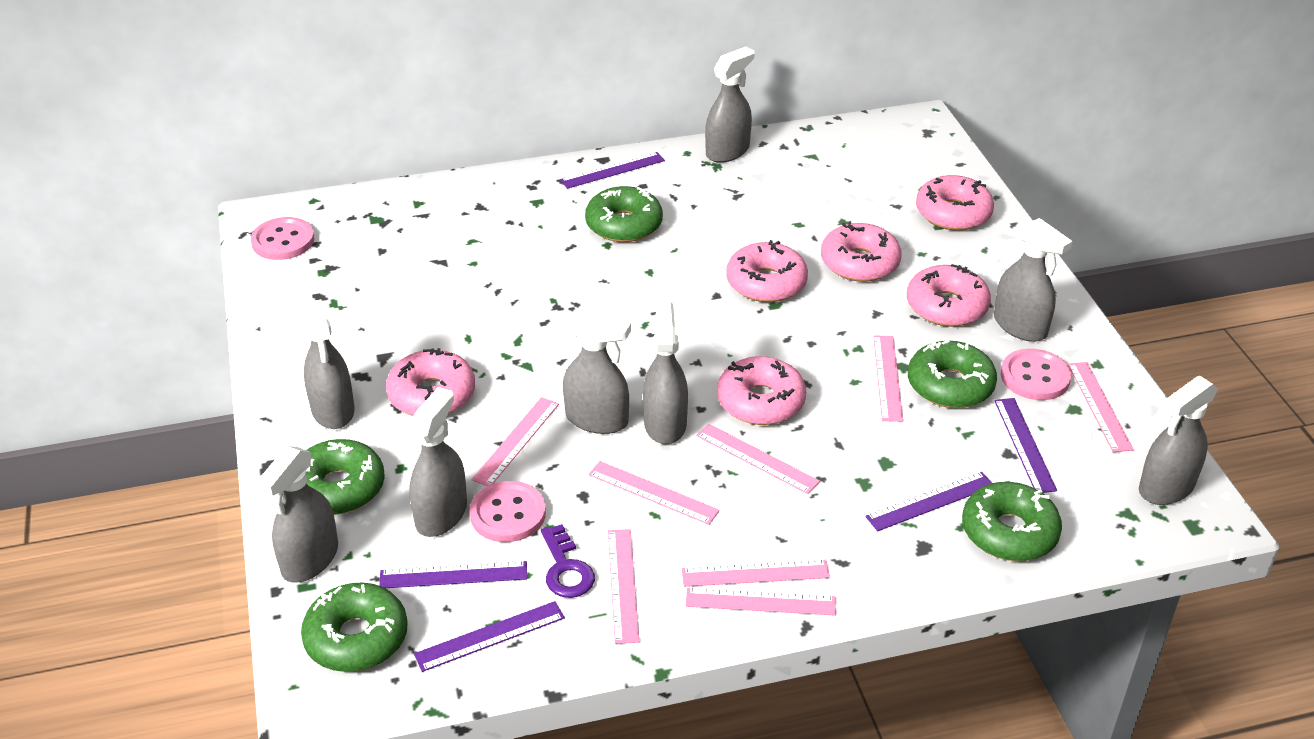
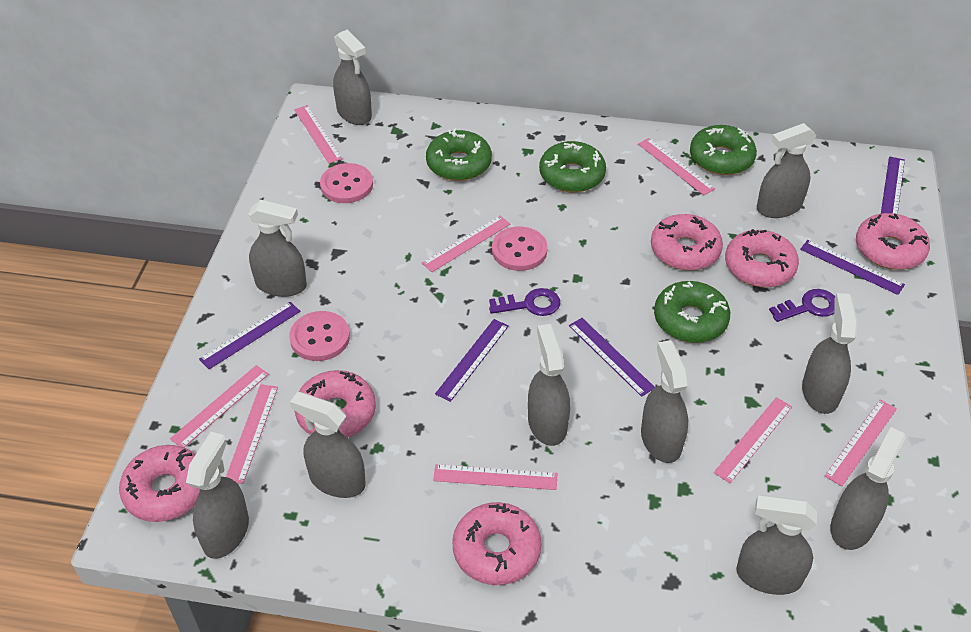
green donut: 5 -> 4
grey spray bottle: 8 -> 10
purple key: 1 -> 2

